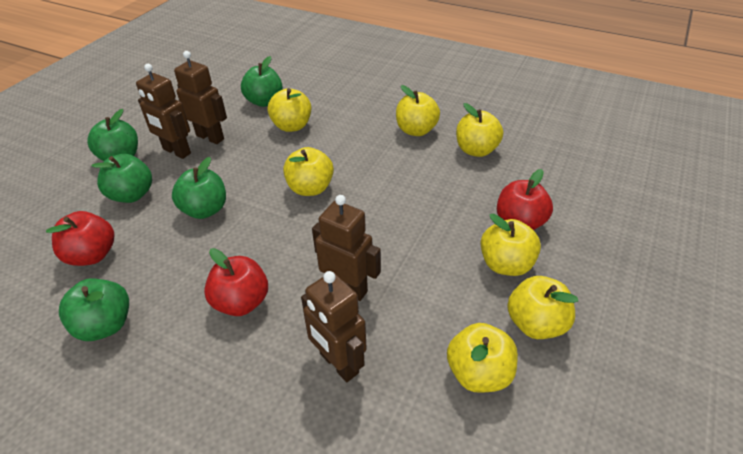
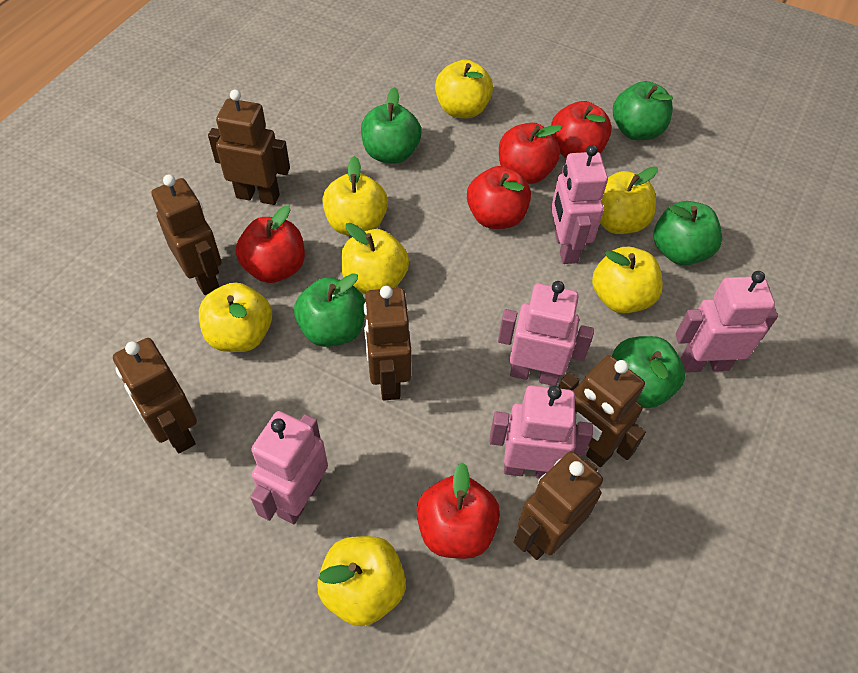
brown robot: 4 -> 6
pink robot: 0 -> 5
red apple: 3 -> 5

